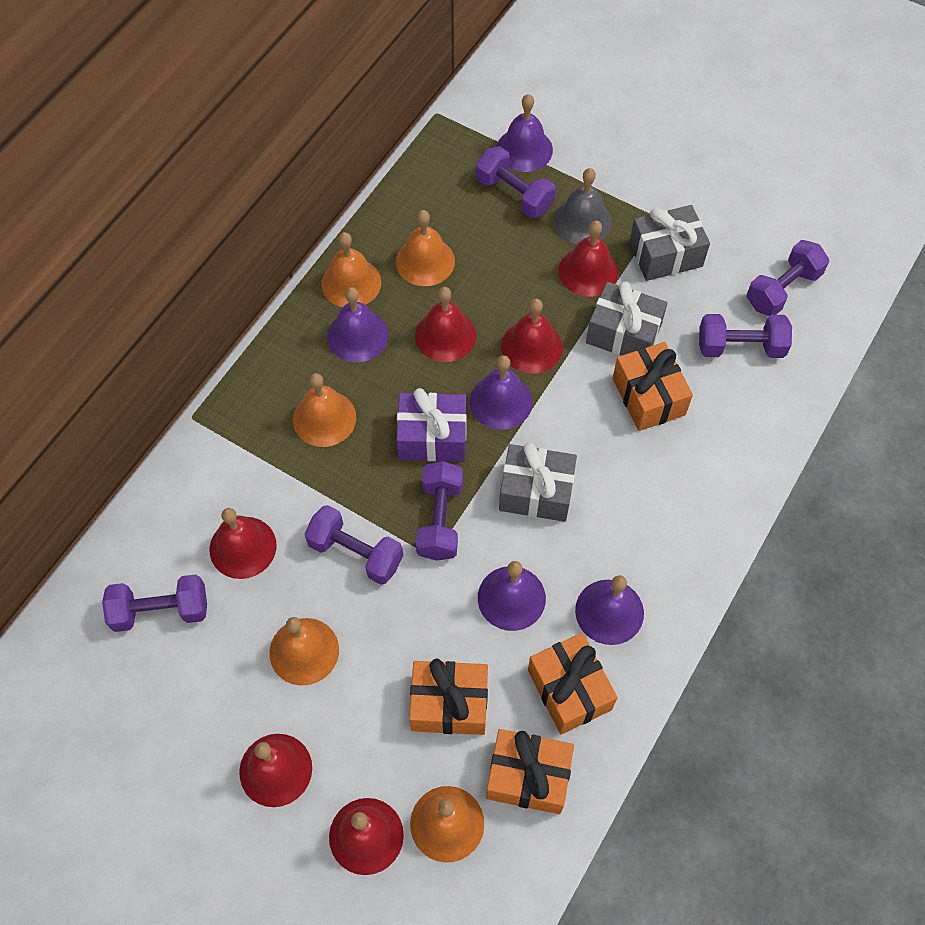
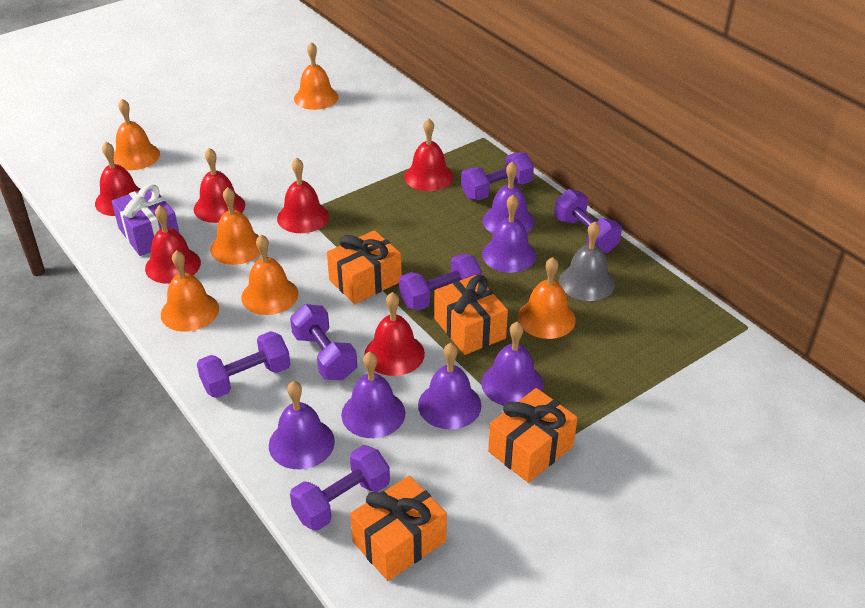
grey gift: 3 -> 0
orange bell: 5 -> 6
purple bell: 5 -> 6

